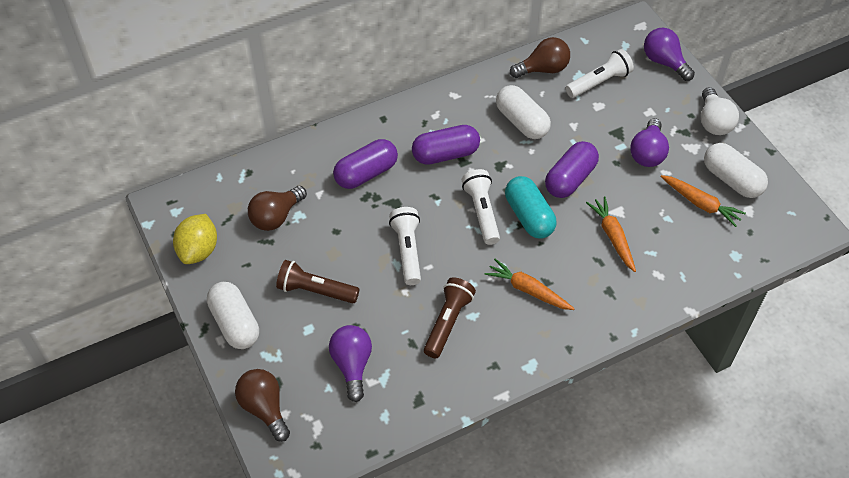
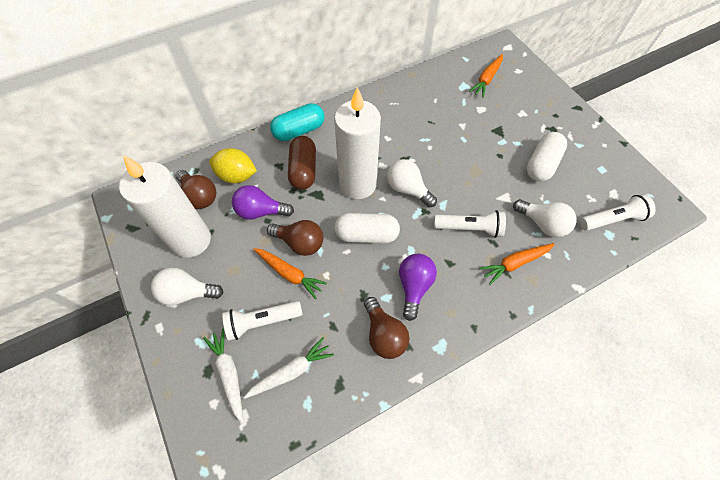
brown capsule: 0 -> 1
brown flashlight: 2 -> 0
purple capsule: 3 -> 0
purple light bulb: 3 -> 2
white candle: 0 -> 2
white capsule: 3 -> 2
white carrot: 0 -> 2
white light bulb: 1 -> 3

